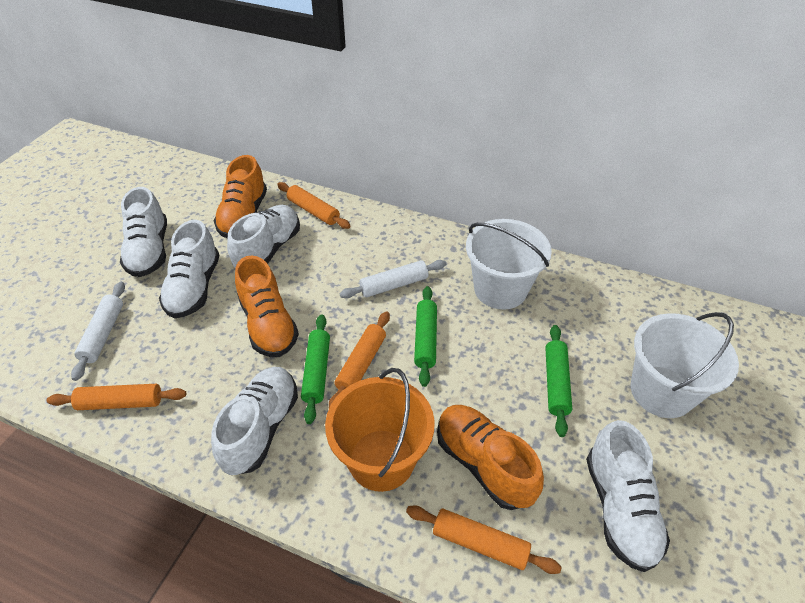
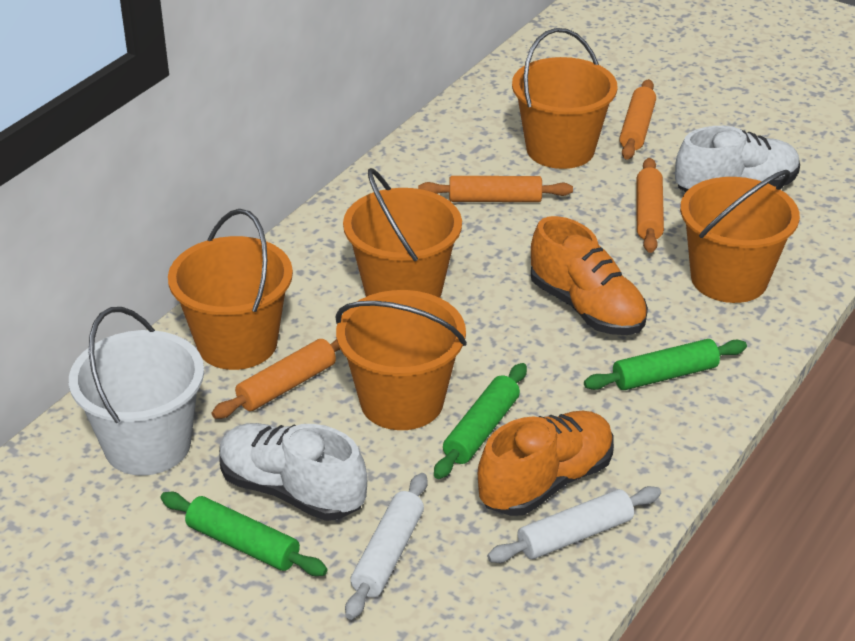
orange bucket: 1 -> 5
orange shoe: 3 -> 2
white bucket: 2 -> 1
white shoe: 5 -> 2

